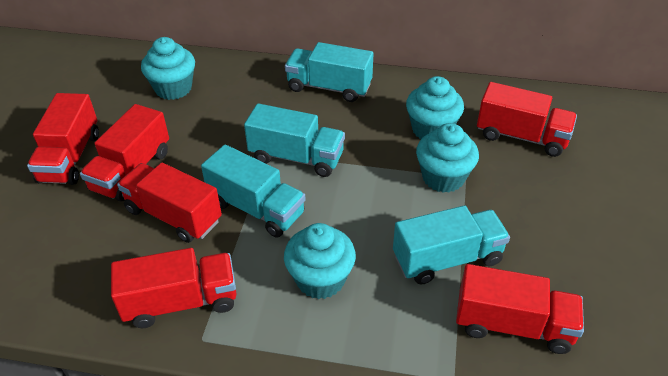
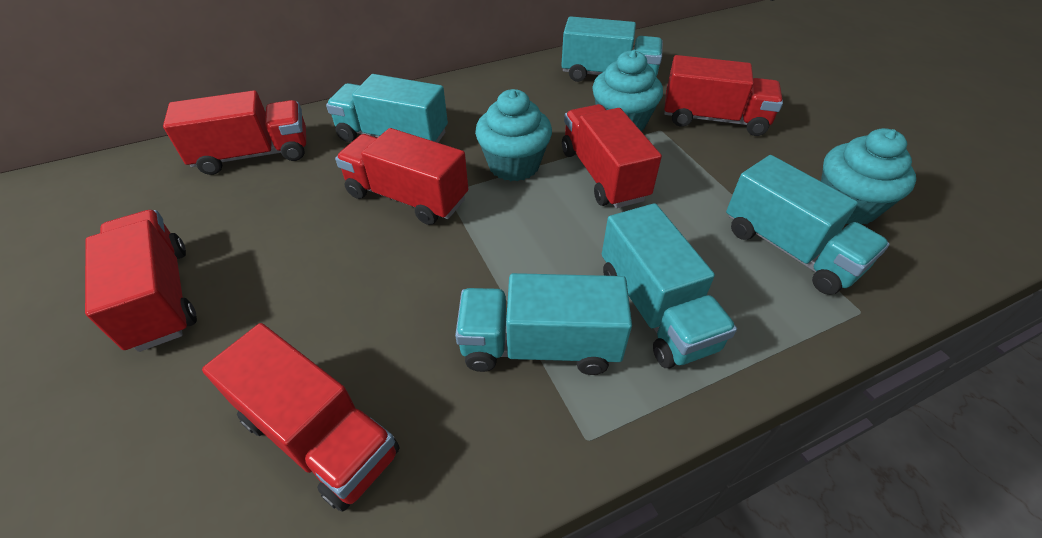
turquoise cupcake: 4 -> 3
turquoise truck: 4 -> 5

